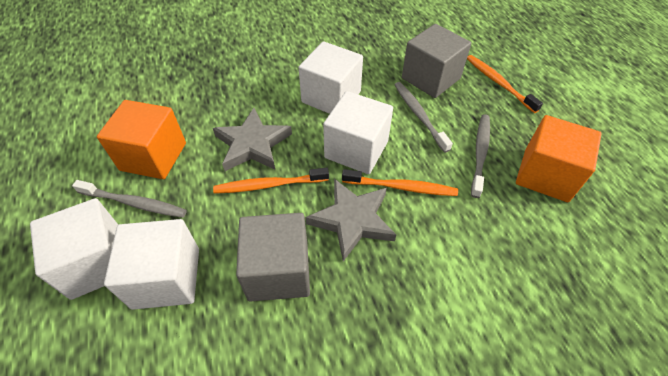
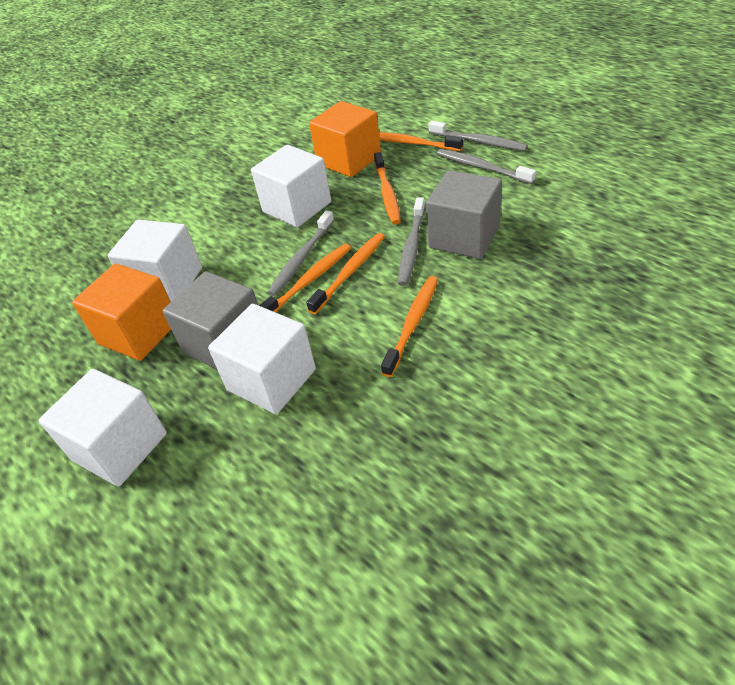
grey star: 2 -> 0
grey toothbrush: 3 -> 4
orange toothbrush: 3 -> 5

